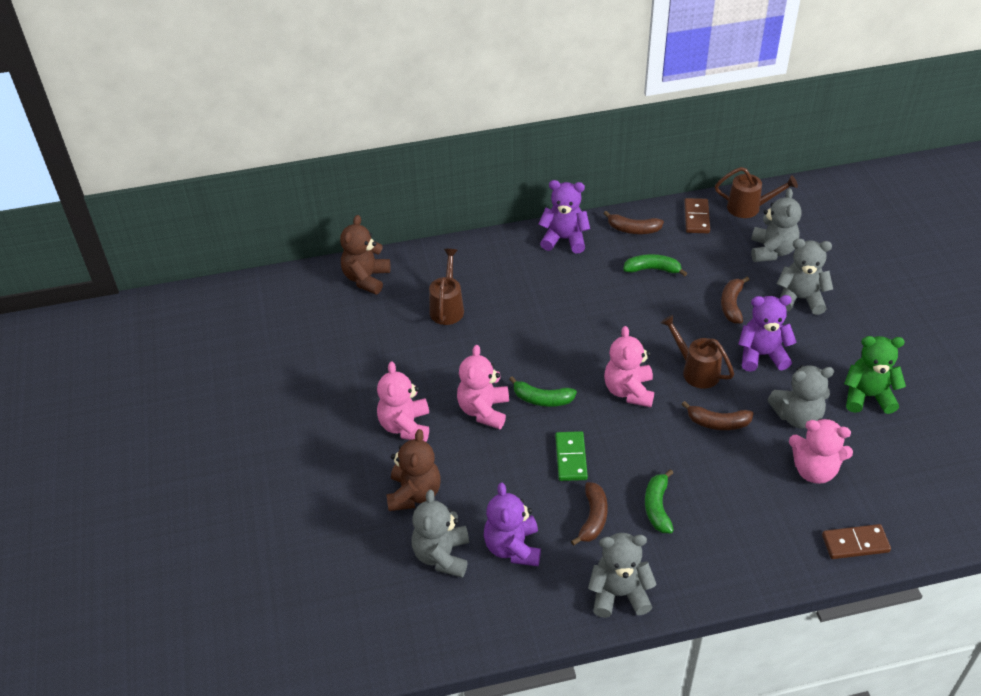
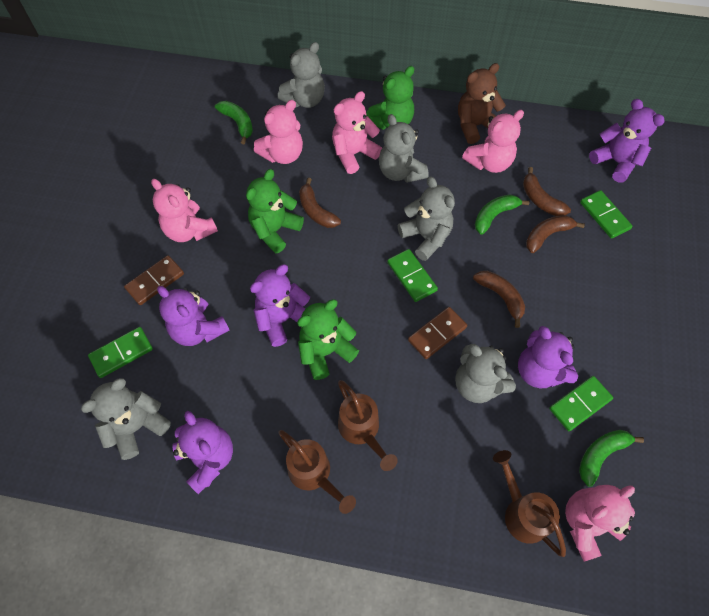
brown teddy bear: 2 -> 1
green domino: 1 -> 4
green teddy bear: 1 -> 3
pink teddy bear: 4 -> 5
purple teddy bear: 3 -> 5

